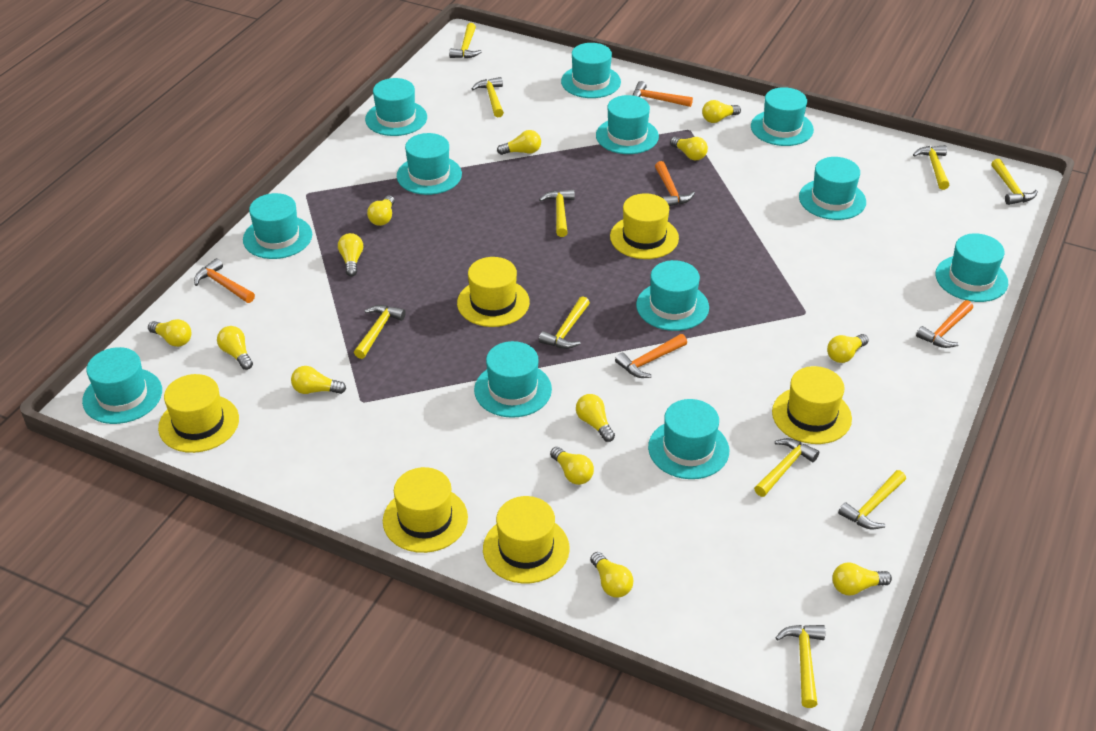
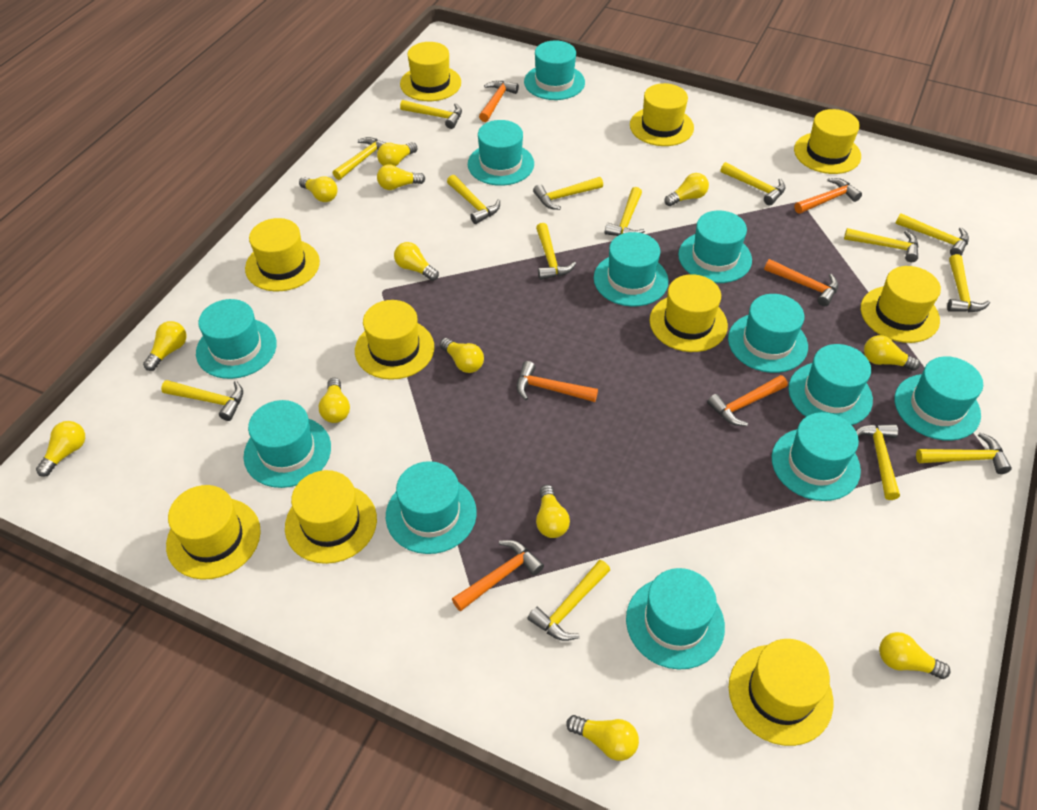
orange hammer: 5 -> 6
yellow hammer: 10 -> 14
yellow hat: 6 -> 10

